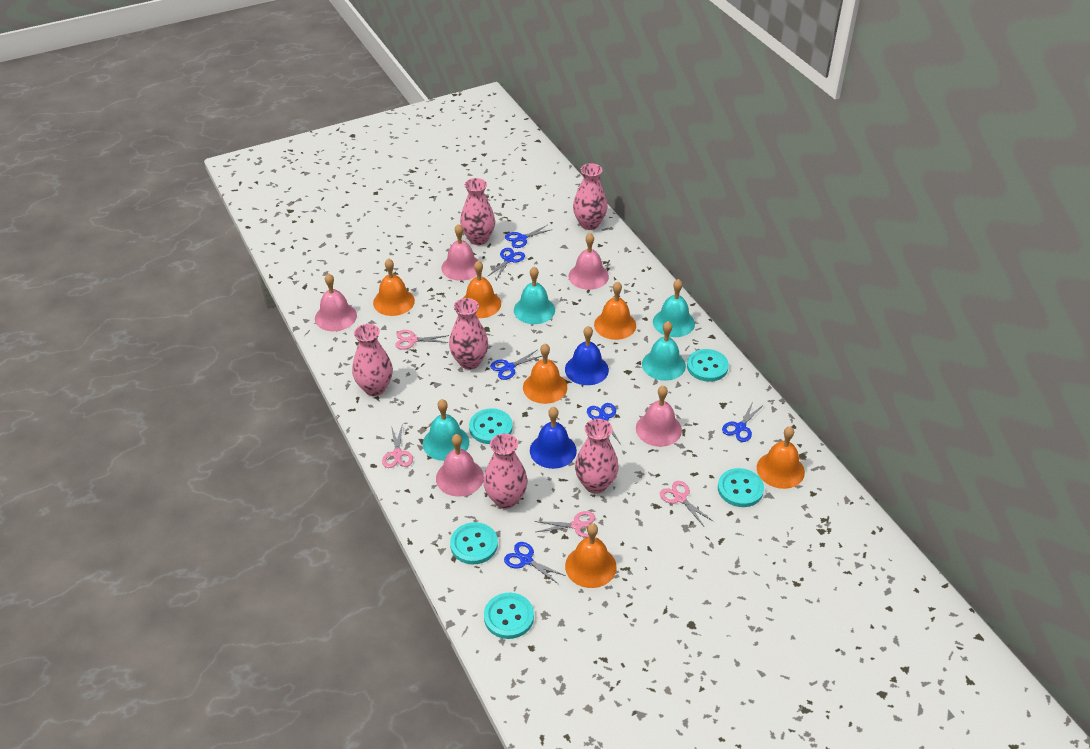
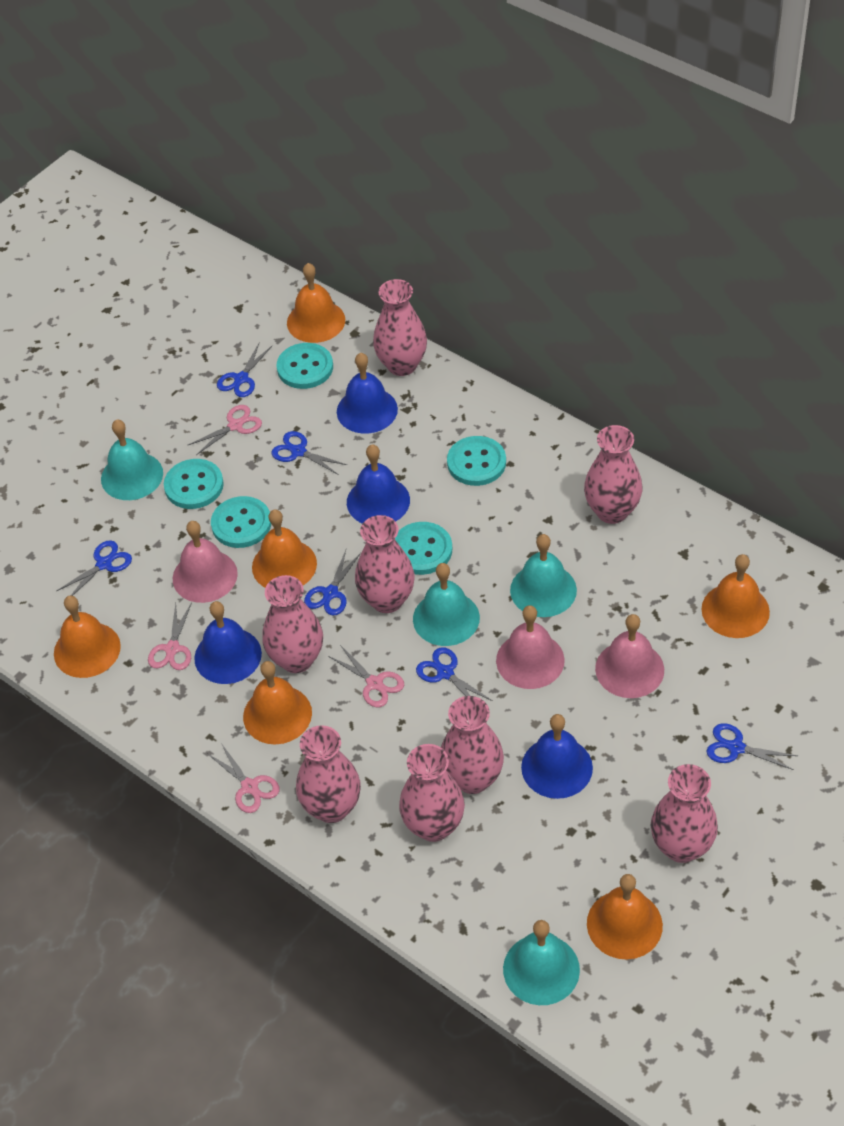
blue bell: 2 -> 4
pink bell: 5 -> 3
pink vase: 6 -> 8

